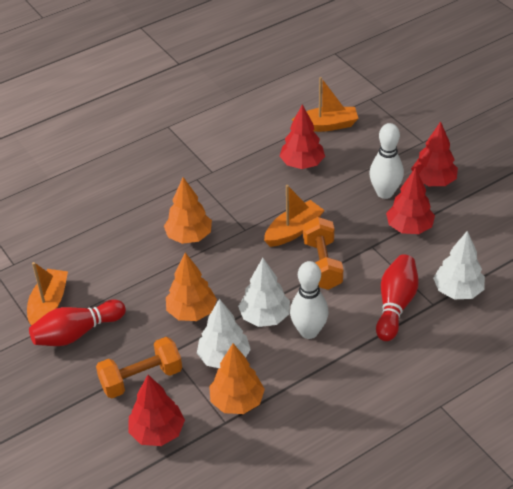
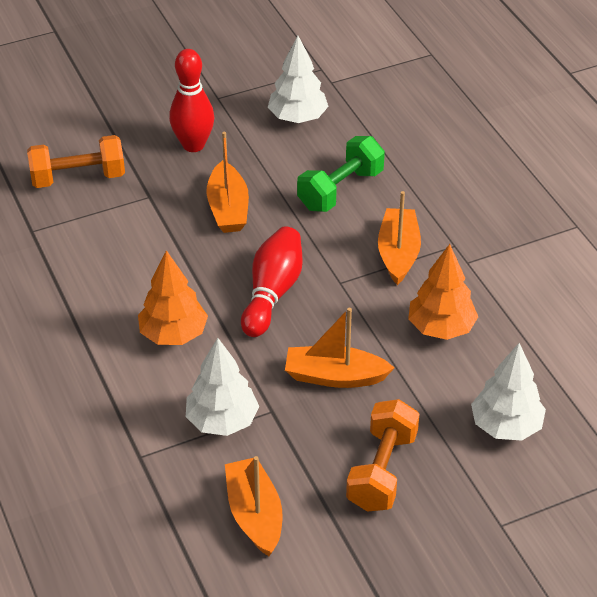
green dumbbell: 0 -> 1
orange boat: 3 -> 4
orange tree: 3 -> 2
red tree: 4 -> 0
white bowling pin: 2 -> 0

